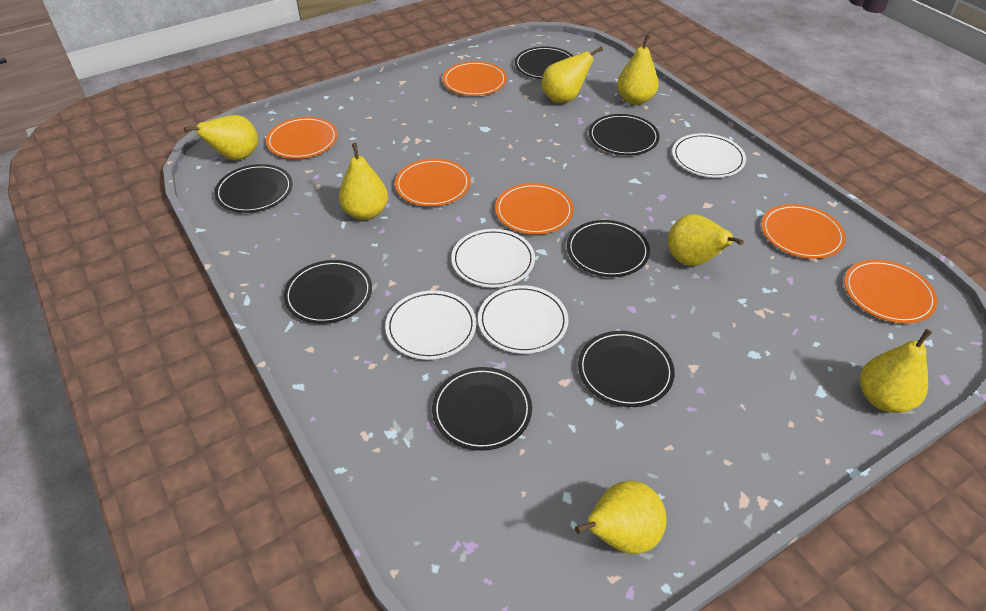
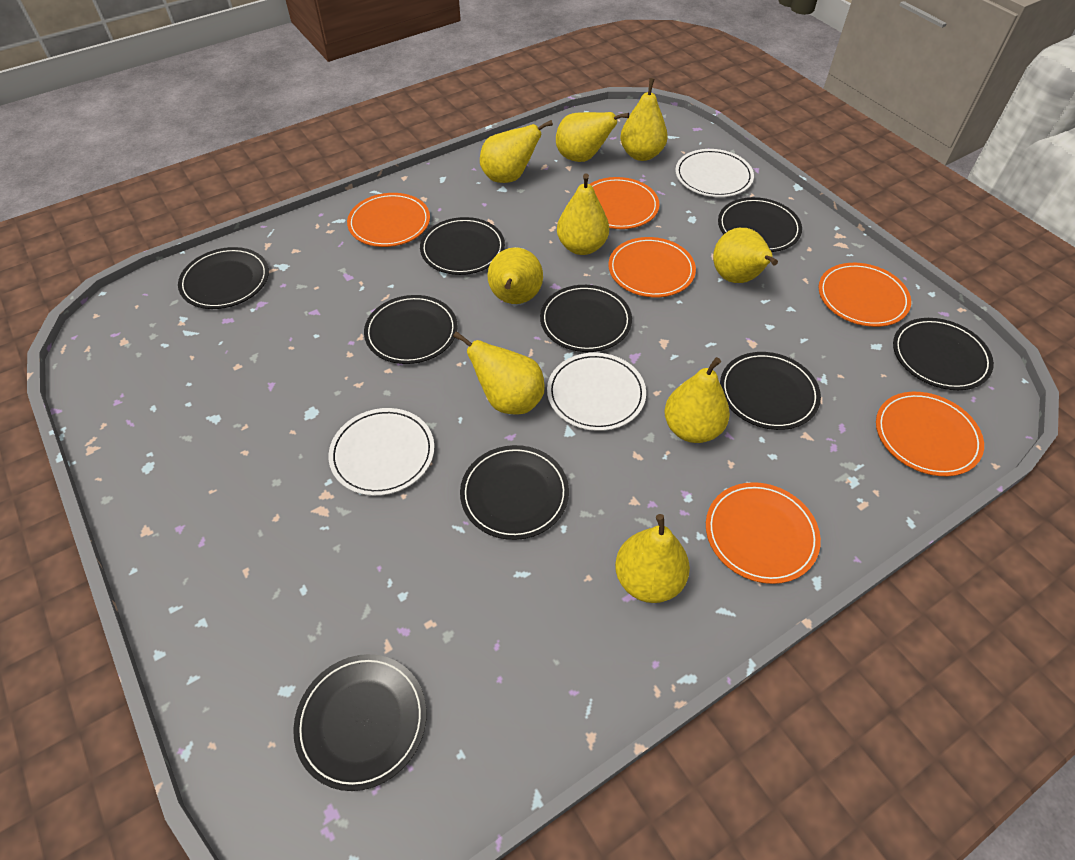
black plate: 7 -> 9
white plate: 4 -> 3
yellow pear: 7 -> 9

